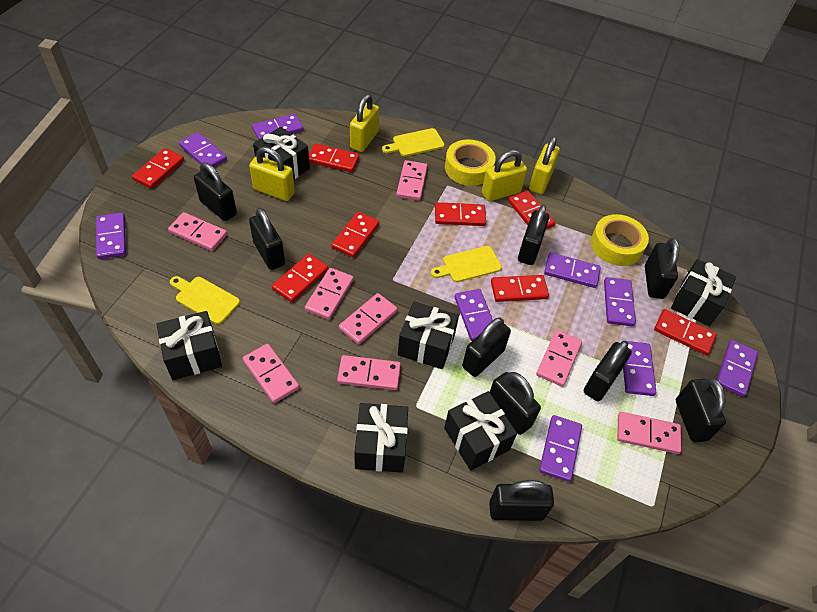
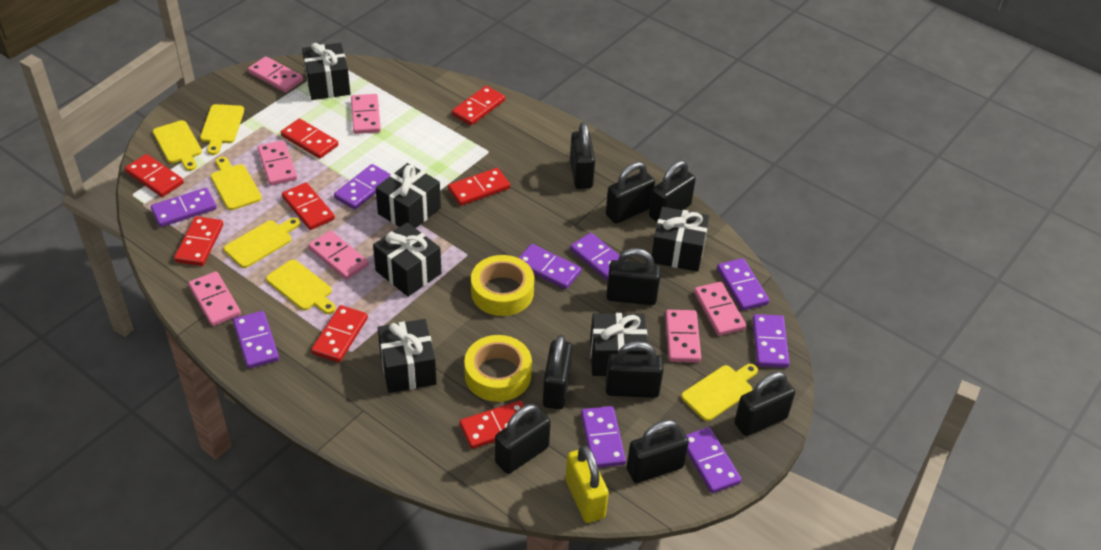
pink domino: 8 -> 7
yellow cutting board: 3 -> 6
yellow padlock: 4 -> 1

